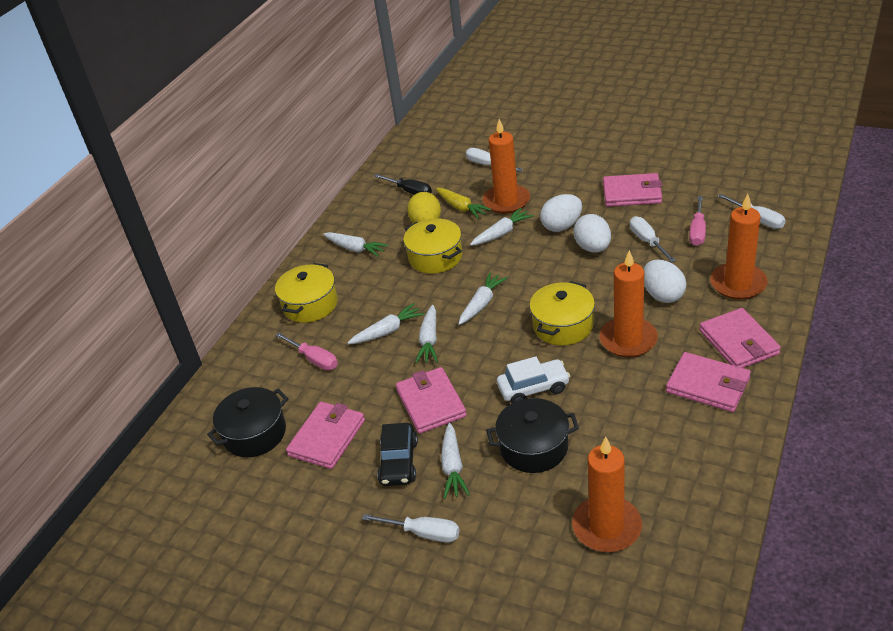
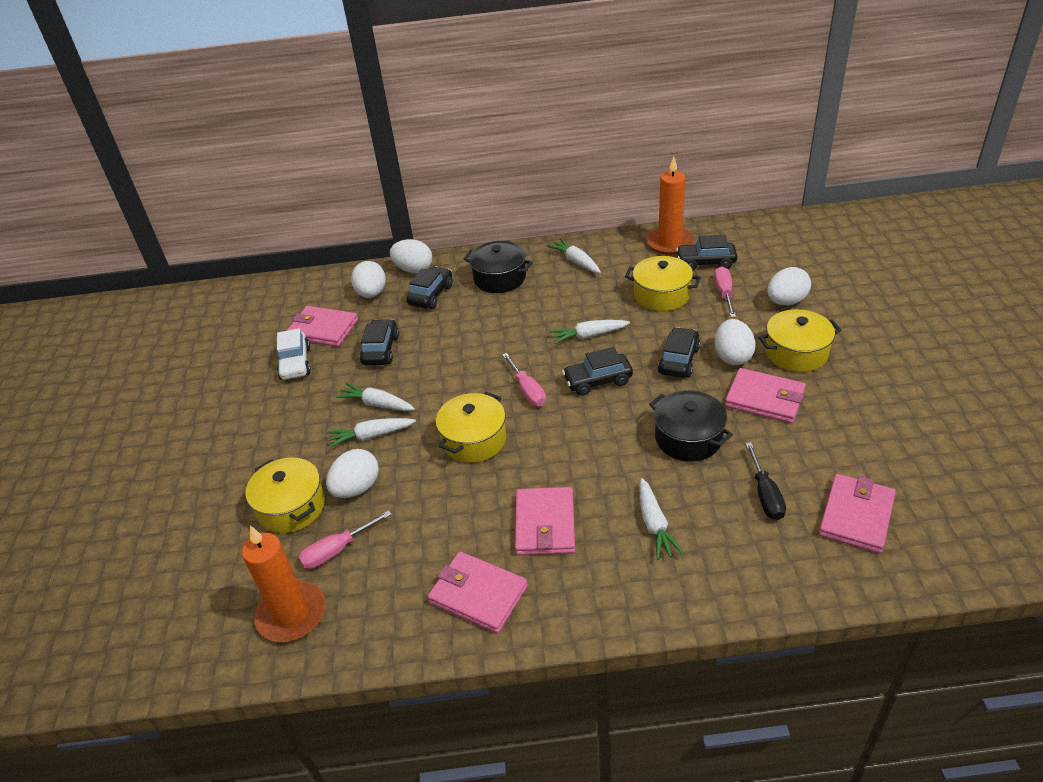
black car: 1 -> 5
orange candle: 4 -> 2
pink screwdriver: 2 -> 3
white carrot: 6 -> 5
white egg: 3 -> 5
white screwdriver: 4 -> 0
yellow carrot: 1 -> 0
yellow egg: 1 -> 0
yellow pot: 3 -> 4

